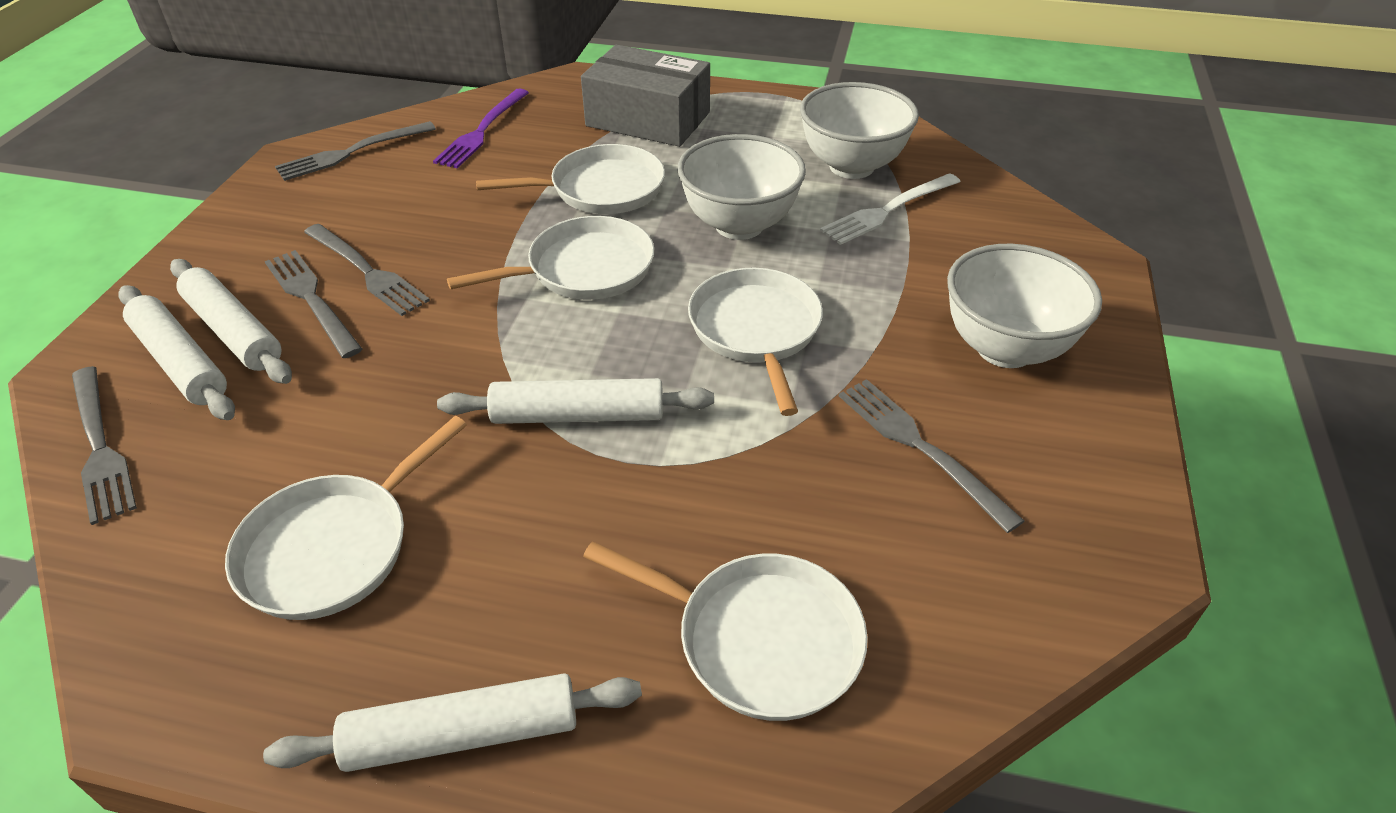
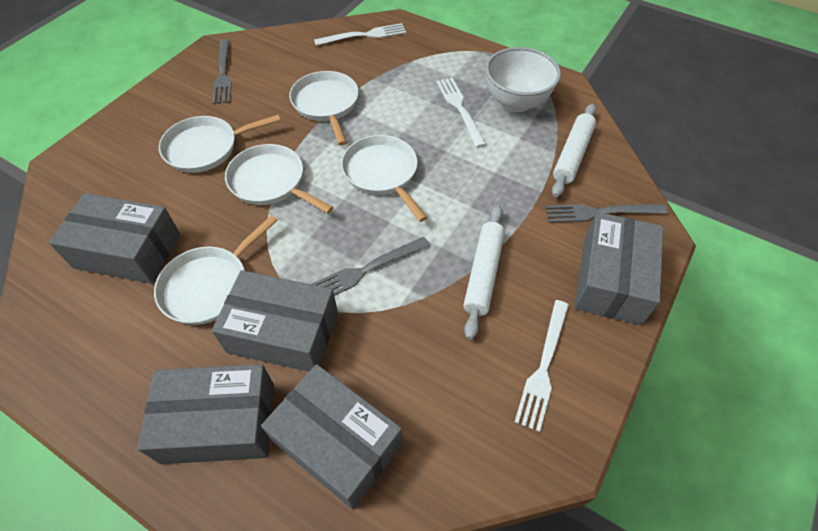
grey box: 1 -> 5
grey fork: 5 -> 3
purple fork: 1 -> 0
white bowl: 3 -> 1
white fork: 1 -> 3
white rolling pin: 4 -> 2

